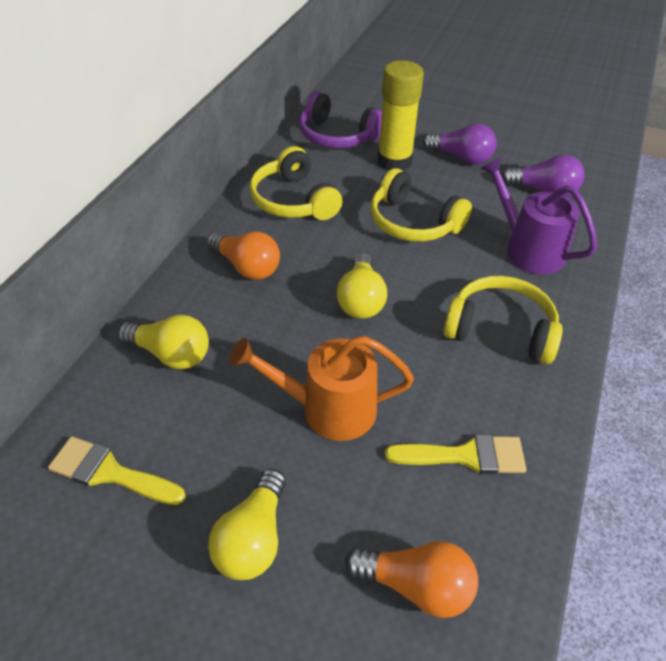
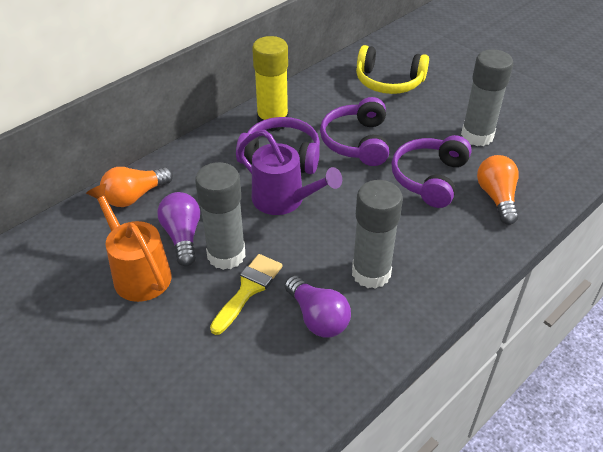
grey glue stick: 0 -> 3
purple headphones: 1 -> 3
yellow brush: 2 -> 1
yellow headphones: 3 -> 1
yellow light bulb: 3 -> 0

